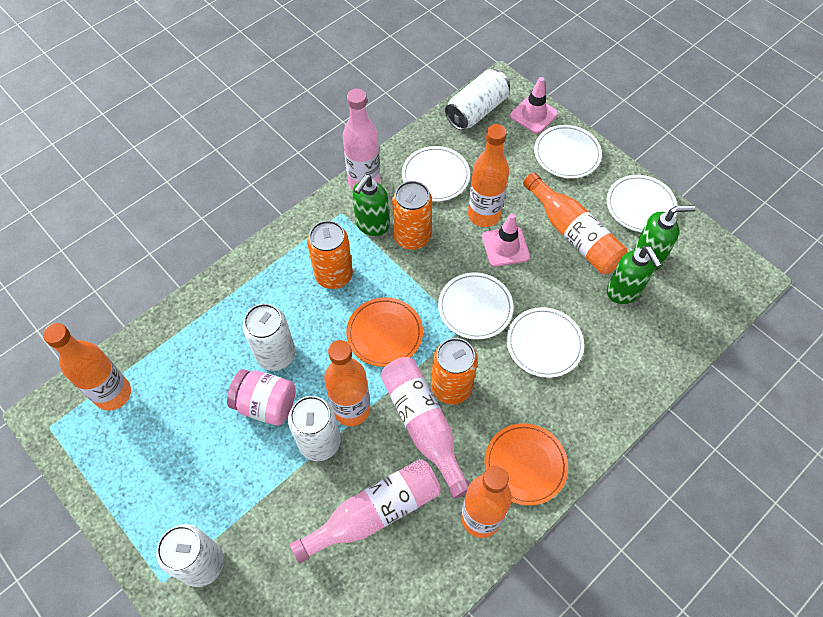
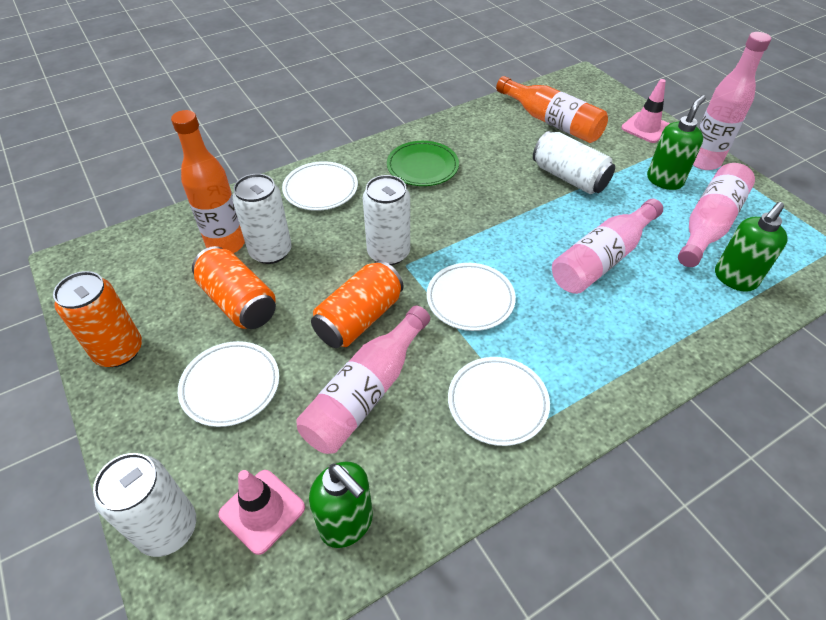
green plate: 0 -> 1
orange bottle: 5 -> 2
orange plate: 2 -> 0
pink bottle: 3 -> 4
pink jar: 1 -> 0
white plate: 5 -> 4

